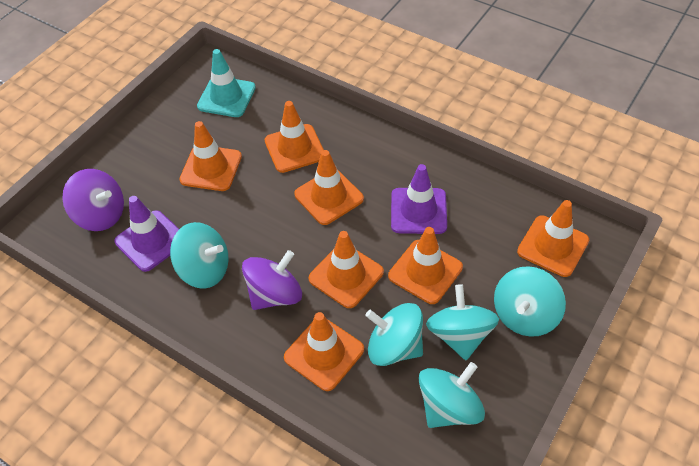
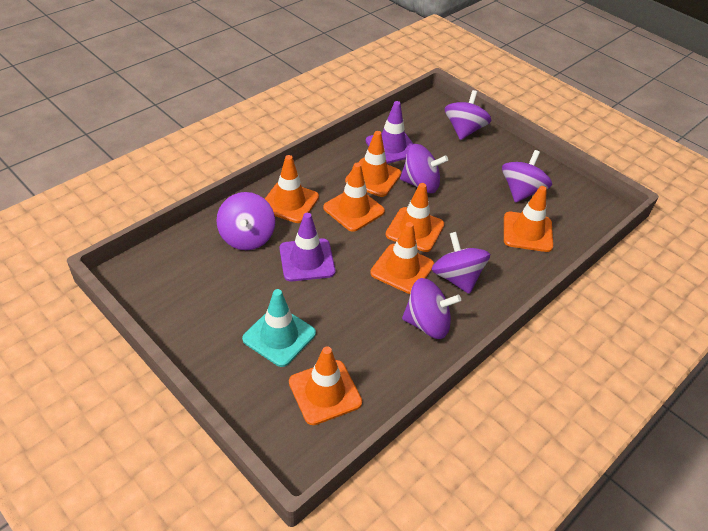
purple spinning top: 2 -> 6
turquoise spinning top: 5 -> 0

